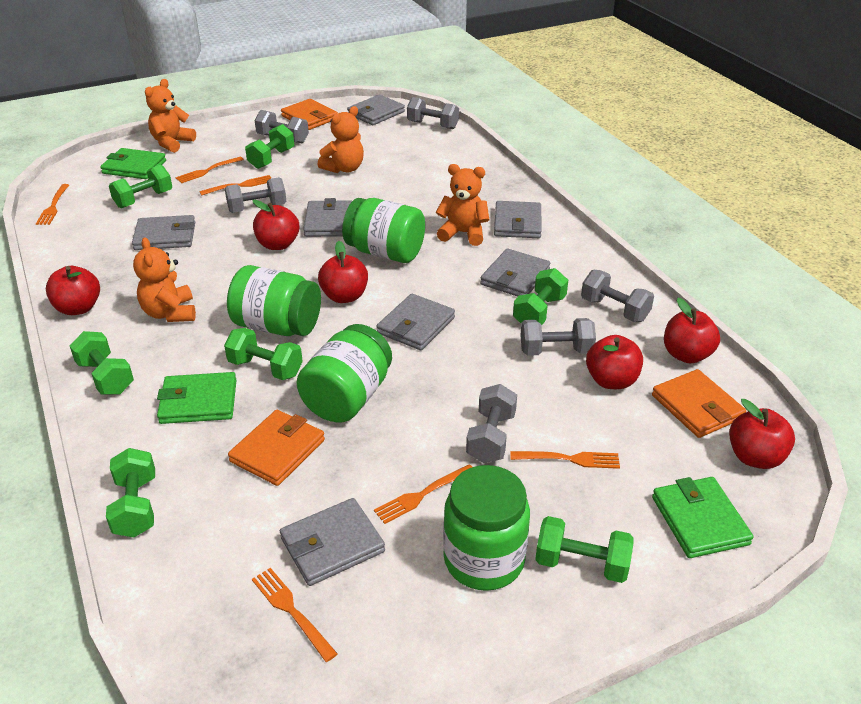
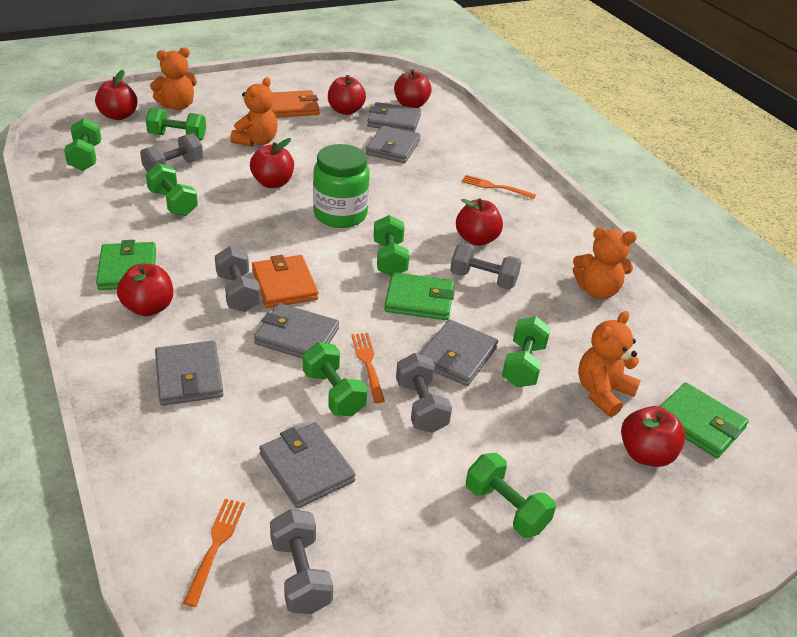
green jar: 4 -> 1
grey dumbbell: 6 -> 5
grey wallet: 7 -> 6
orange fork: 6 -> 3
orange wallet: 3 -> 2
red apple: 6 -> 7

